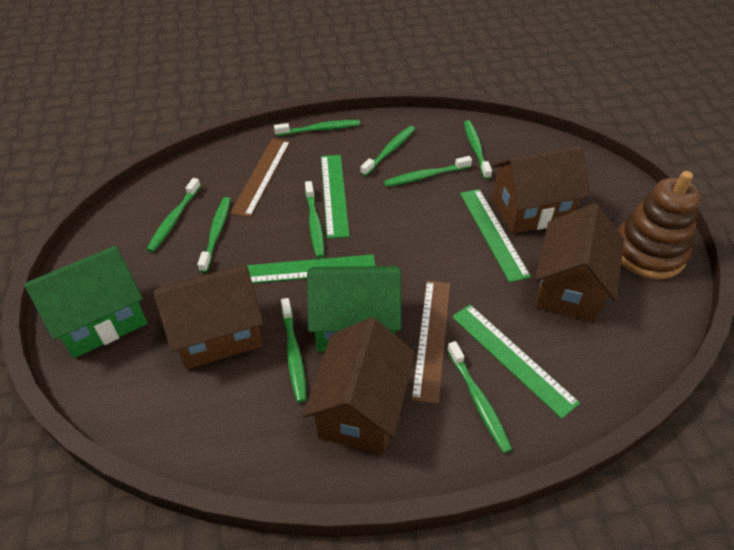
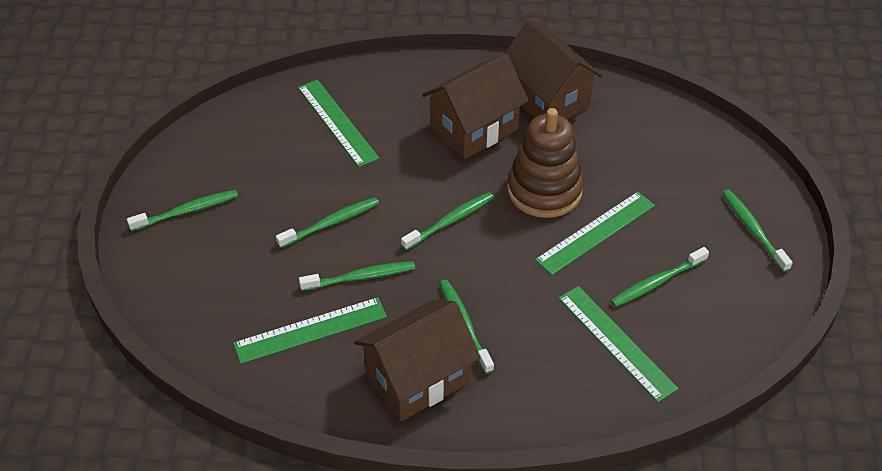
brown house: 4 -> 3
brown ruler: 2 -> 0
green house: 2 -> 0
green toothbrush: 9 -> 7

